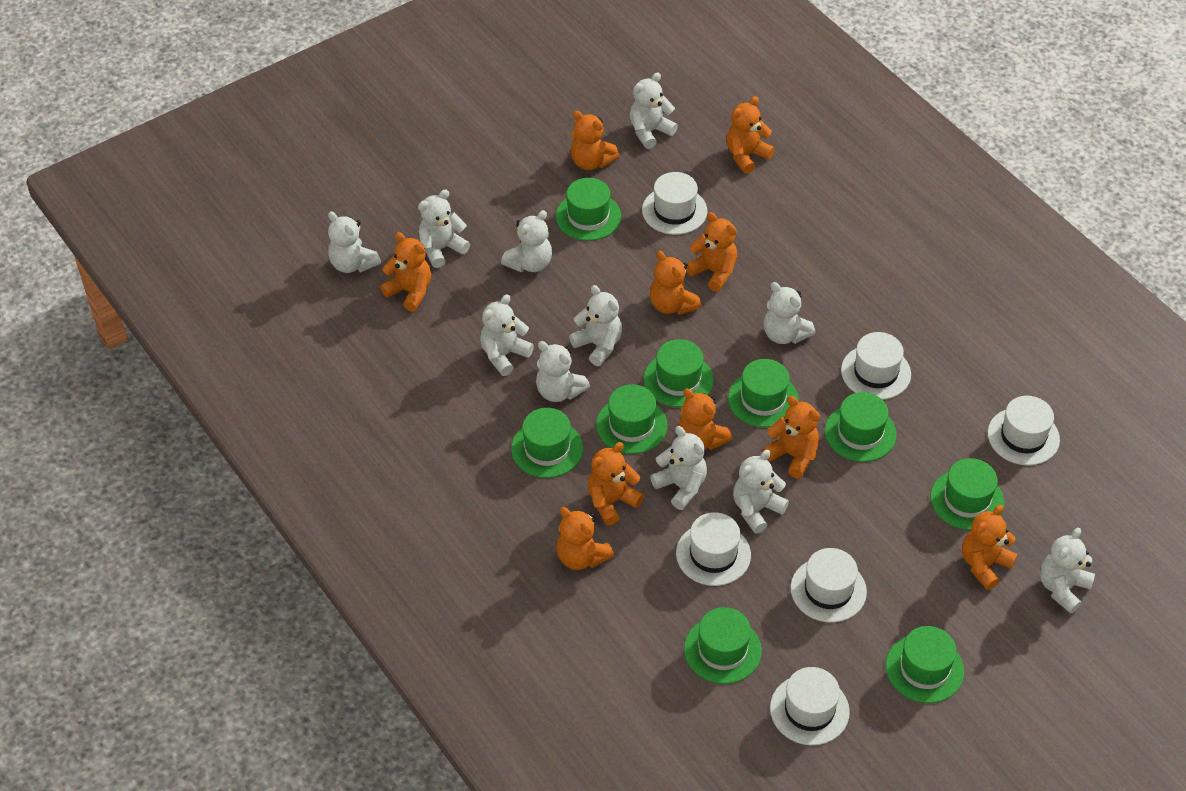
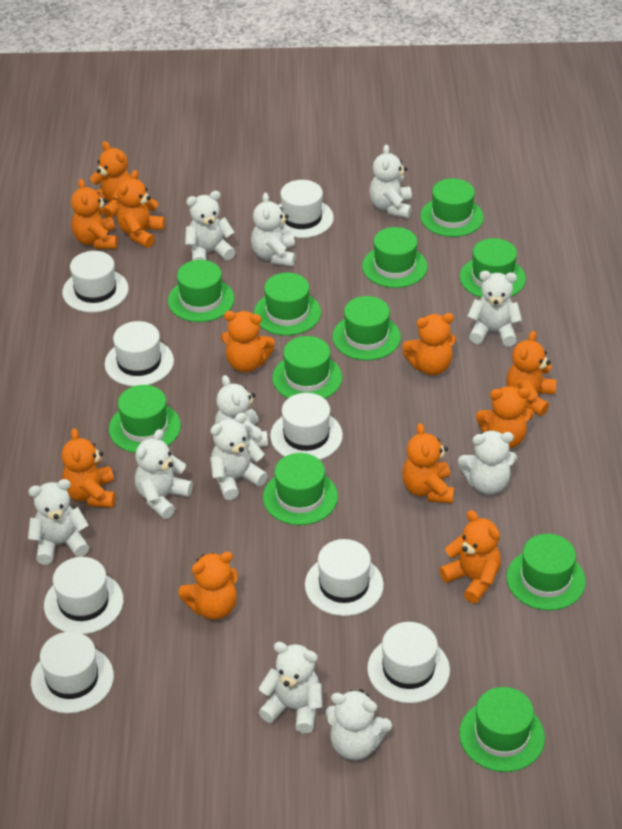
green hat: 9 -> 11
orange teddy bear: 10 -> 11
white hat: 6 -> 8

